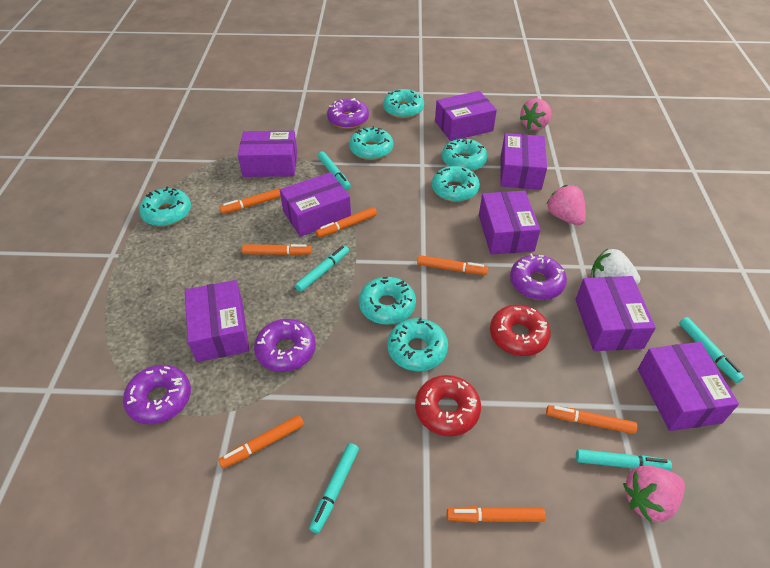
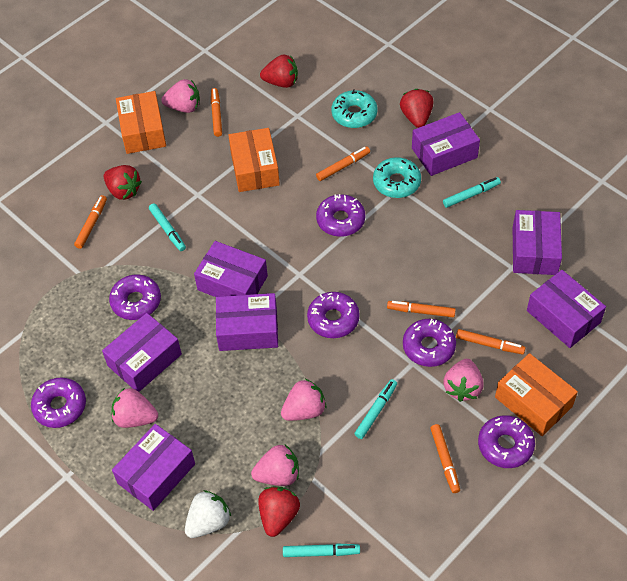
orange box: 0 -> 3
orange marker: 7 -> 6
pink strawberry: 3 -> 5
purple box: 8 -> 7
purple donut: 4 -> 6
red donut: 2 -> 0
red strawberry: 0 -> 4
turquoise donut: 7 -> 2
turquoise marker: 5 -> 4

